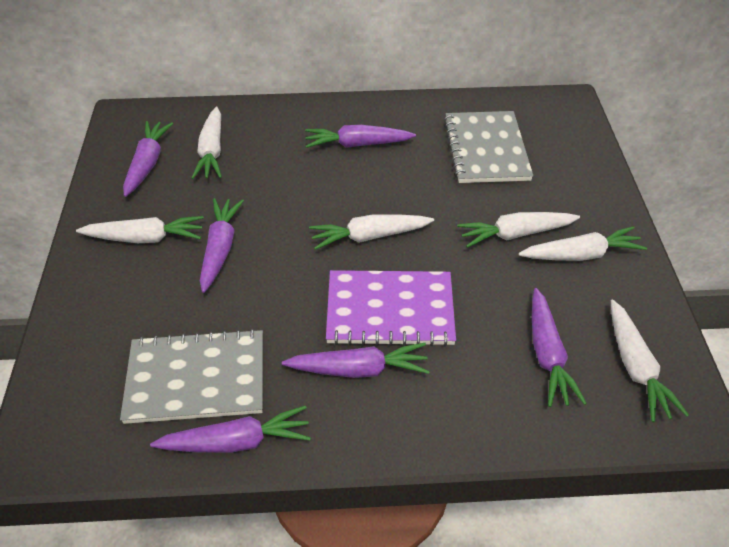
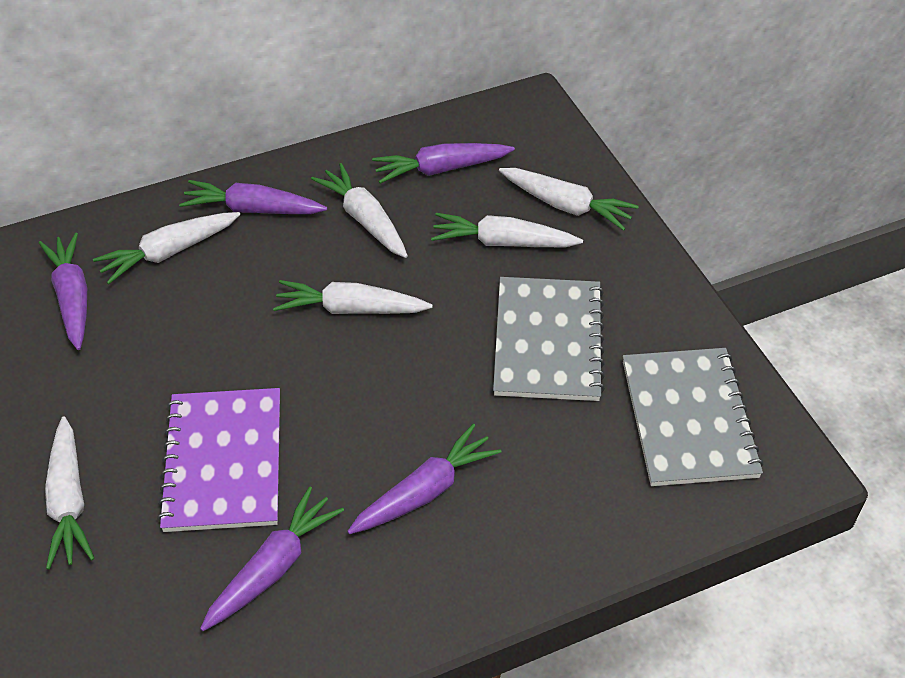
purple carrot: 6 -> 5

